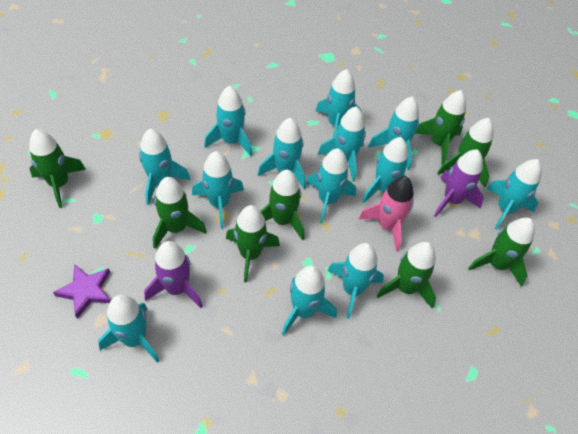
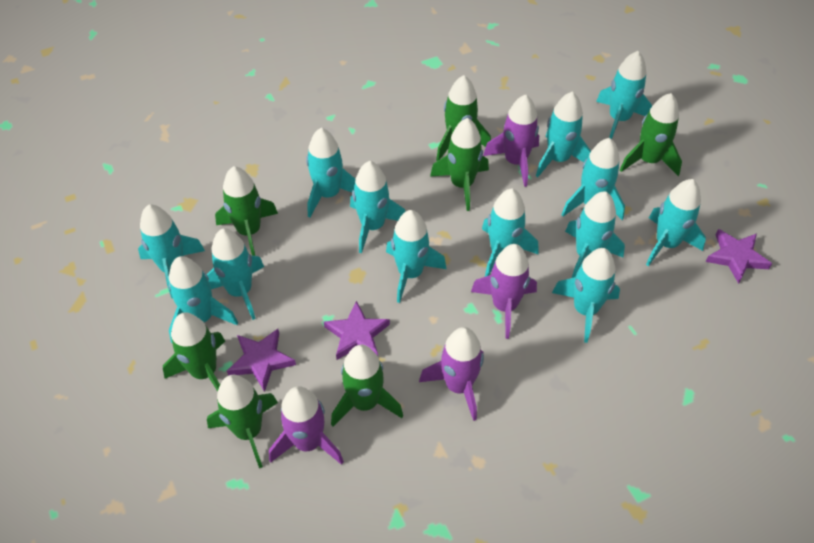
green rocket: 8 -> 7
pink rocket: 1 -> 0
purple rocket: 2 -> 4
purple star: 1 -> 3

